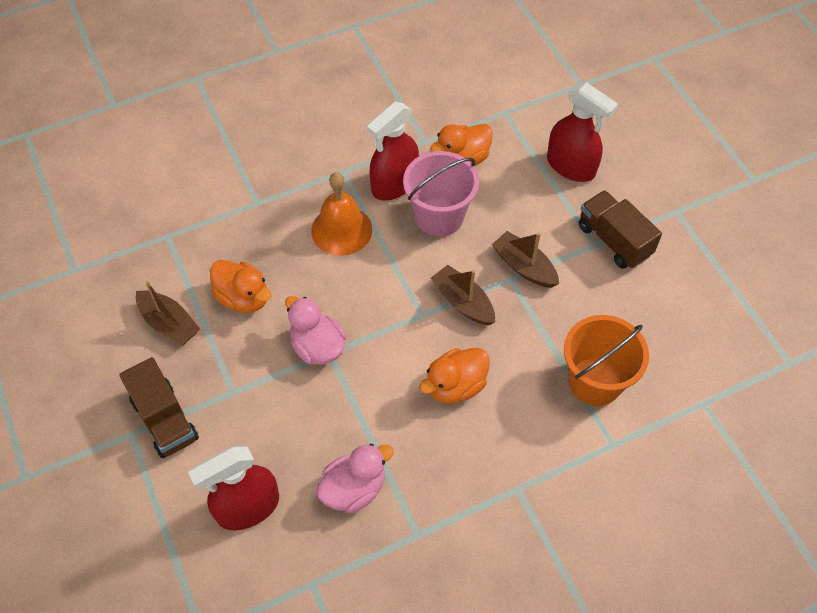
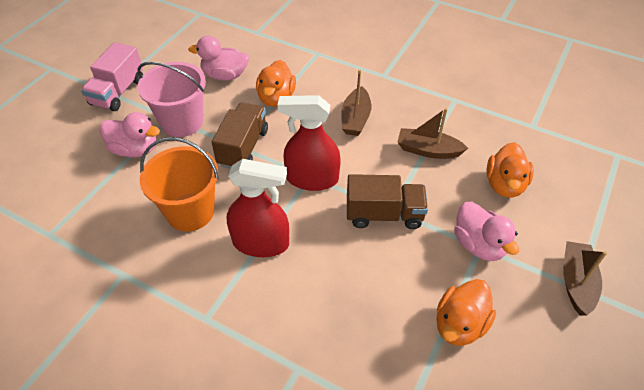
orange bell: 1 -> 0
pink duck: 2 -> 3
pink truck: 0 -> 1
red spray bottle: 3 -> 2

